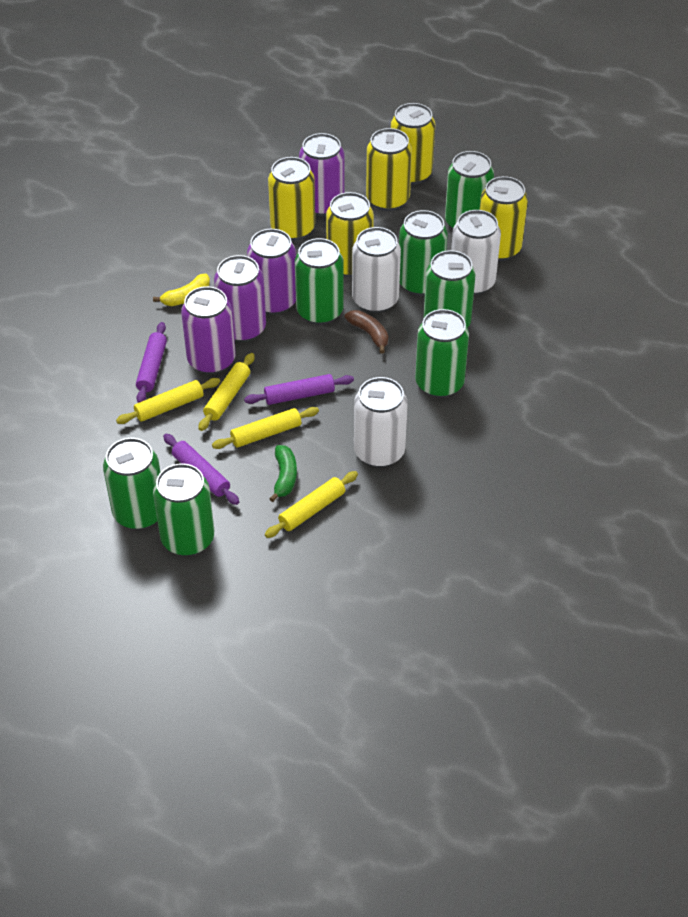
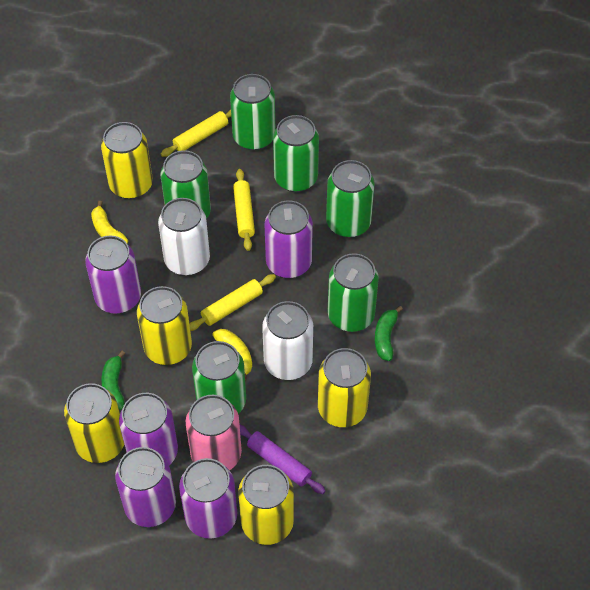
brown banana: 1 -> 0
green banana: 1 -> 2
green can: 7 -> 6
pink can: 0 -> 1
purple can: 4 -> 5
purple rolling pin: 3 -> 1
white can: 3 -> 2
yellow banana: 1 -> 2
yellow rolling pin: 4 -> 3

